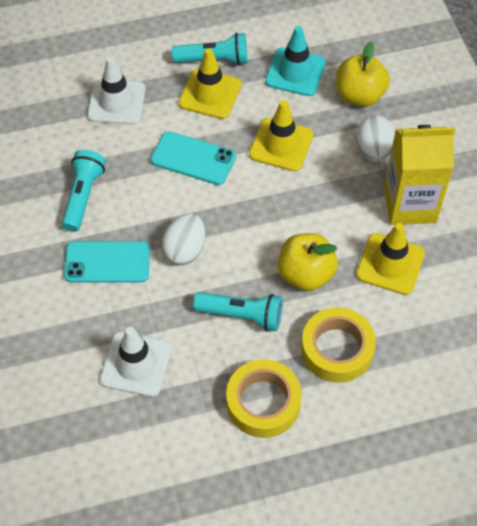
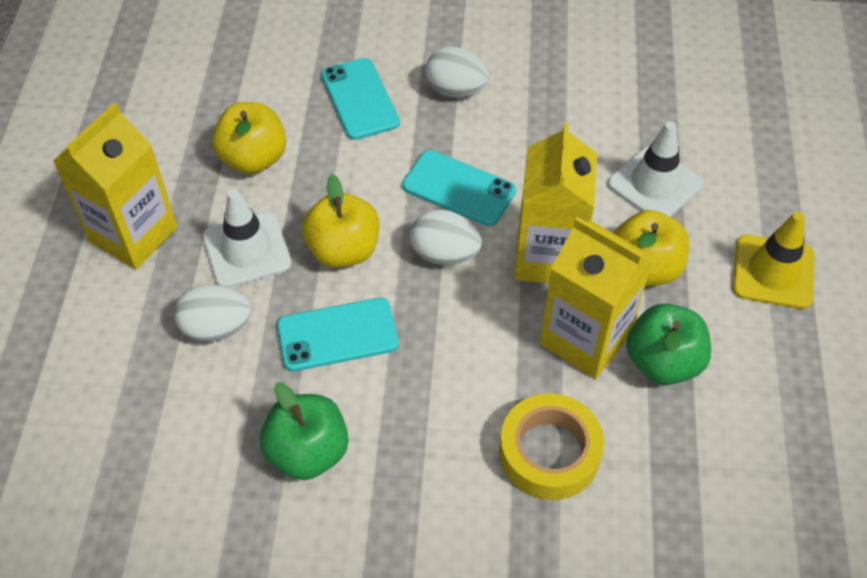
green apple: 0 -> 2
turquoise flashlight: 3 -> 0
turquoise phone: 2 -> 3
turquoise traffic cone: 1 -> 0
white egg: 2 -> 3
yellow apple: 2 -> 3
yellow carton: 1 -> 3
yellow tape: 2 -> 1
yellow traffic cone: 3 -> 1

